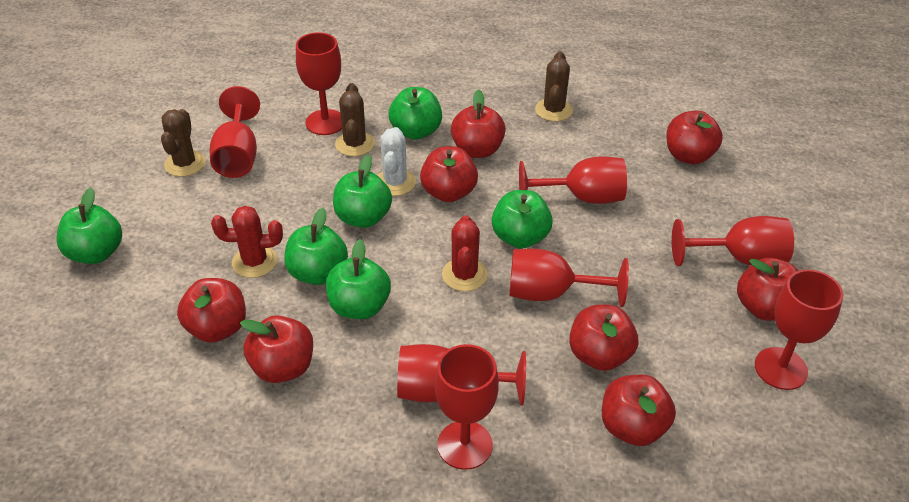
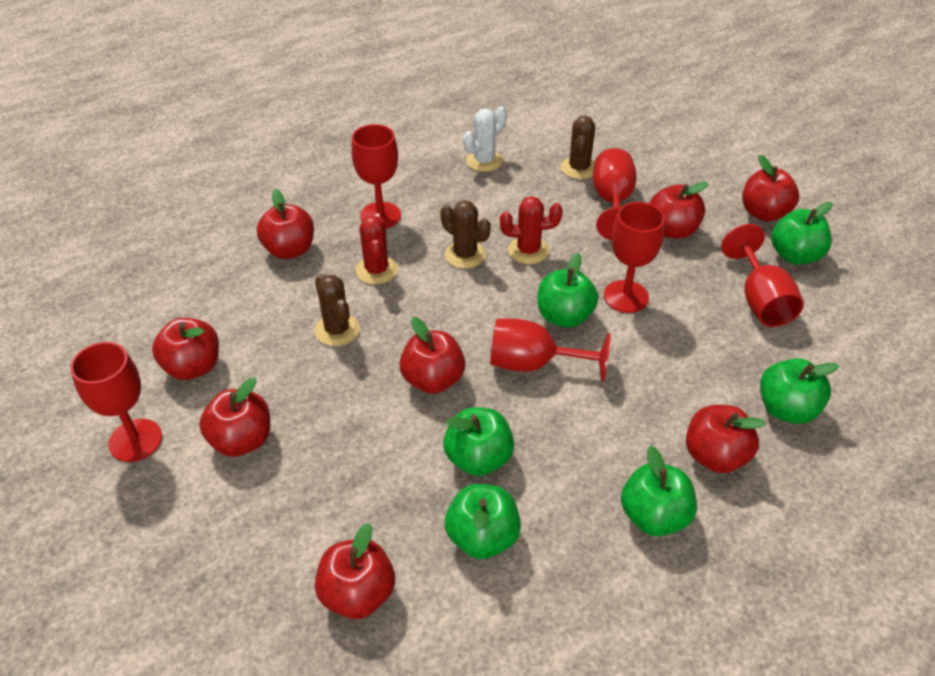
red goblet: 8 -> 6

